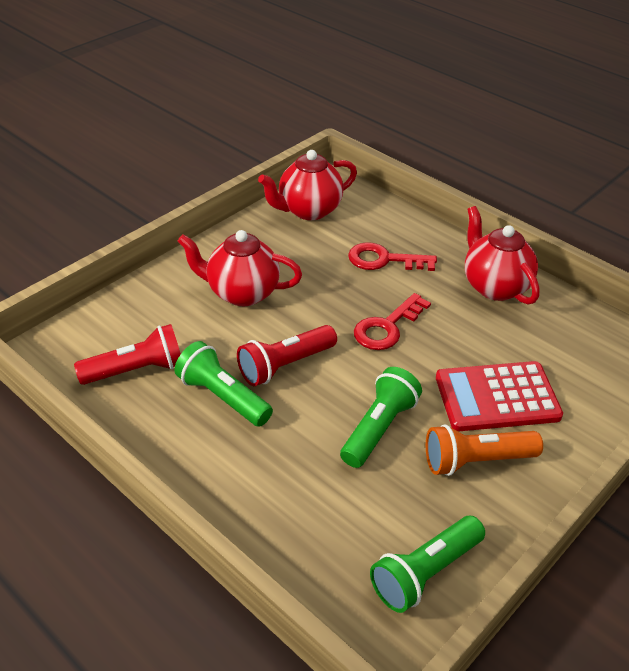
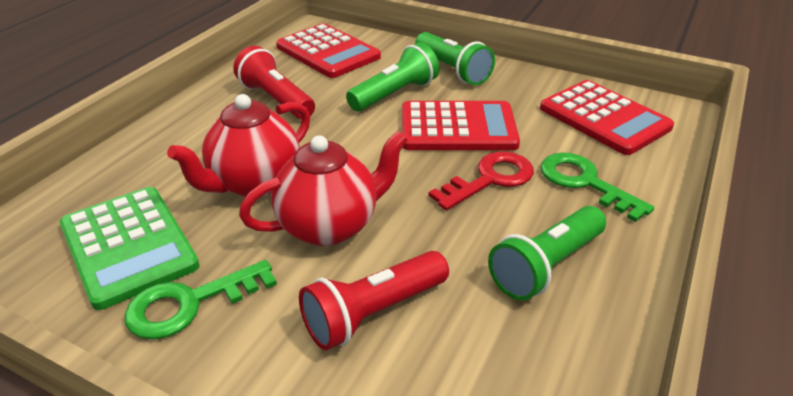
green calculator: 0 -> 1
green key: 0 -> 2
orange flashlight: 1 -> 0
red calculator: 1 -> 3
red key: 2 -> 1
red teapot: 3 -> 2

